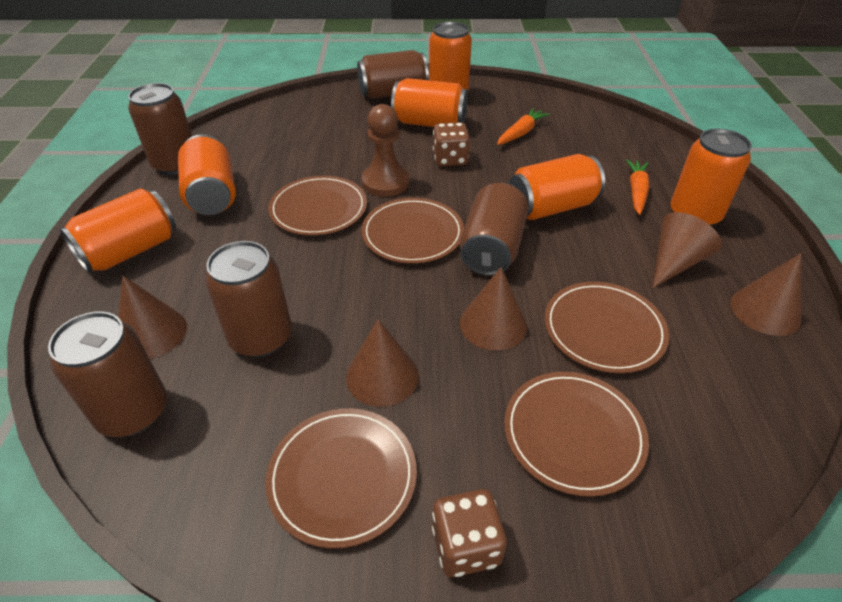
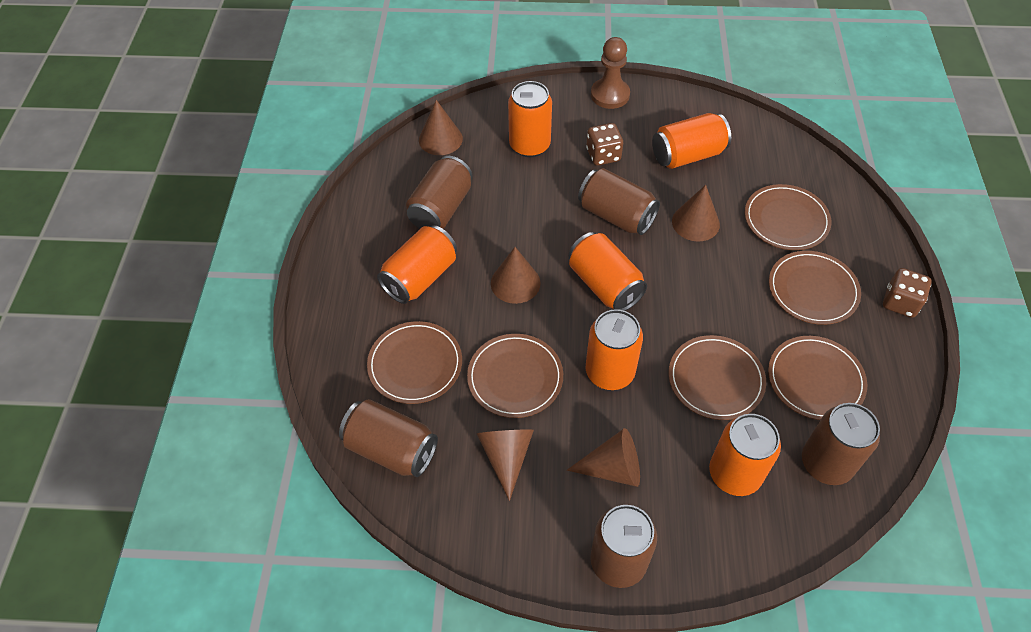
brown plate: 5 -> 6
orange carrot: 2 -> 0

